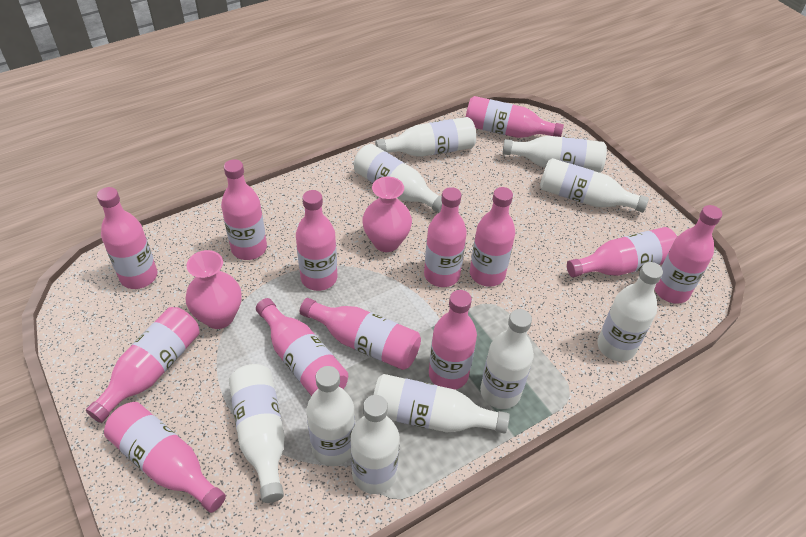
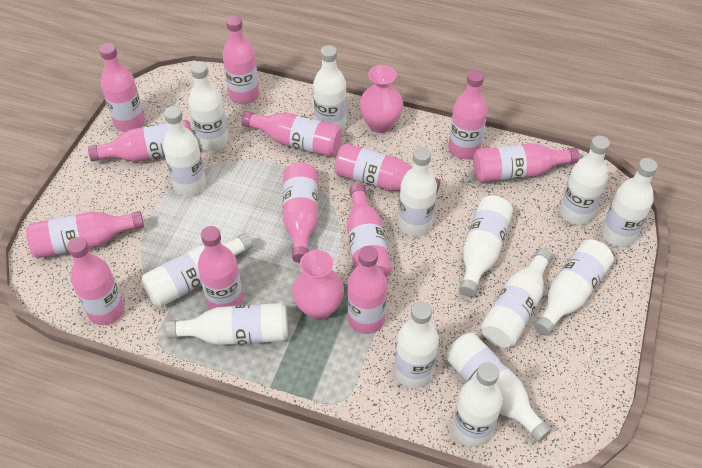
white bottle: 10 -> 14

